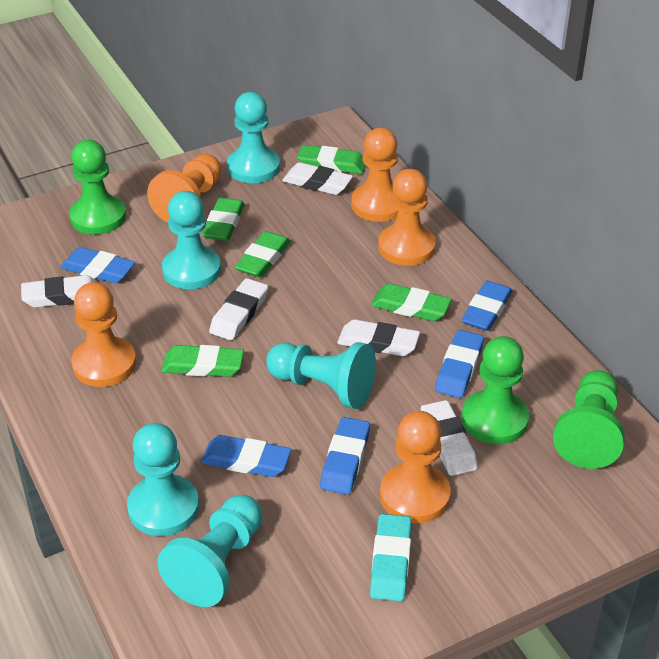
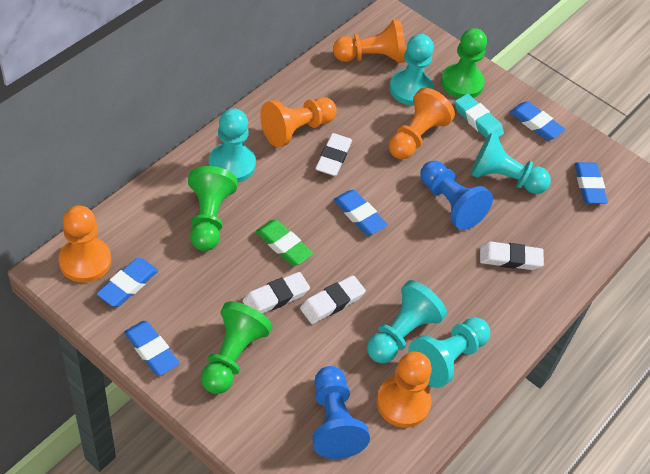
blue pawn: 0 -> 2
green eraser: 5 -> 1
white eraser: 5 -> 4

